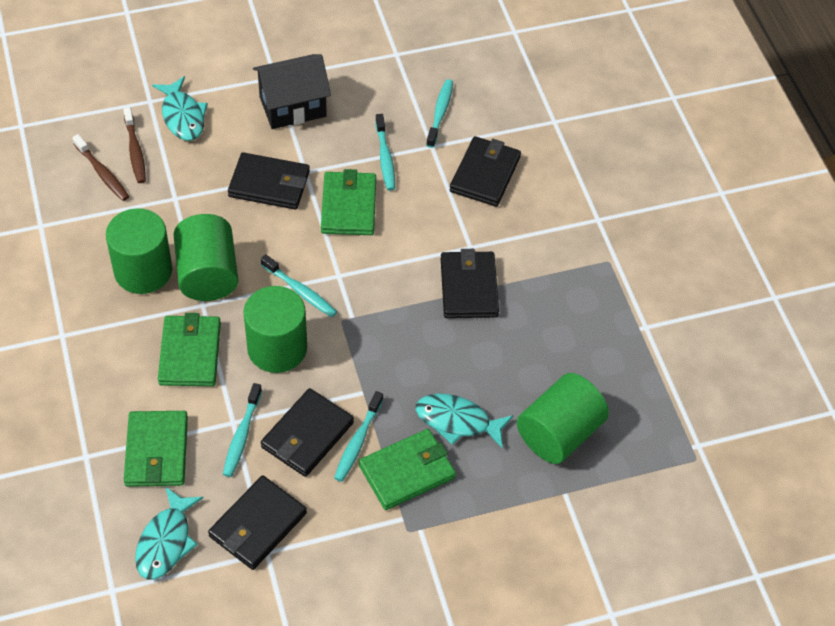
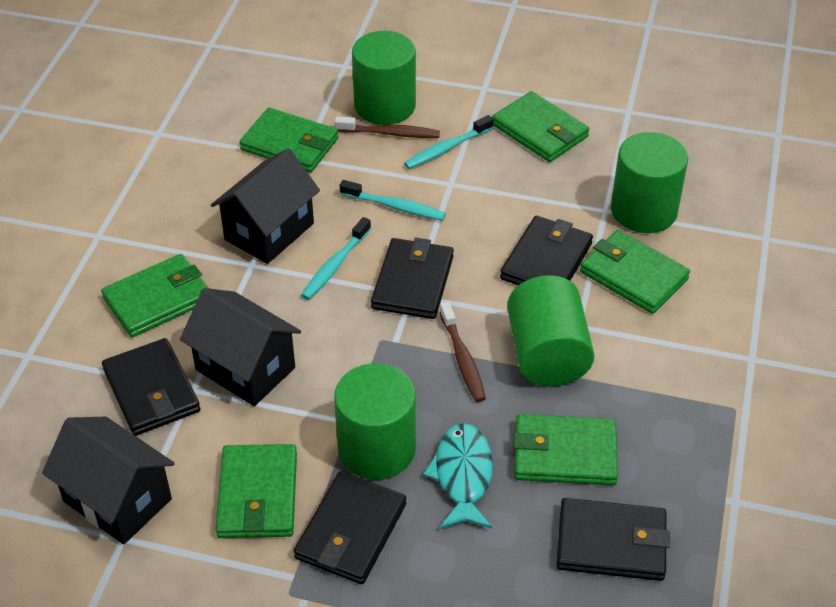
black house: 1 -> 3
green wallet: 4 -> 6
turquoise fish: 3 -> 1
turquoise toothbrush: 5 -> 3

